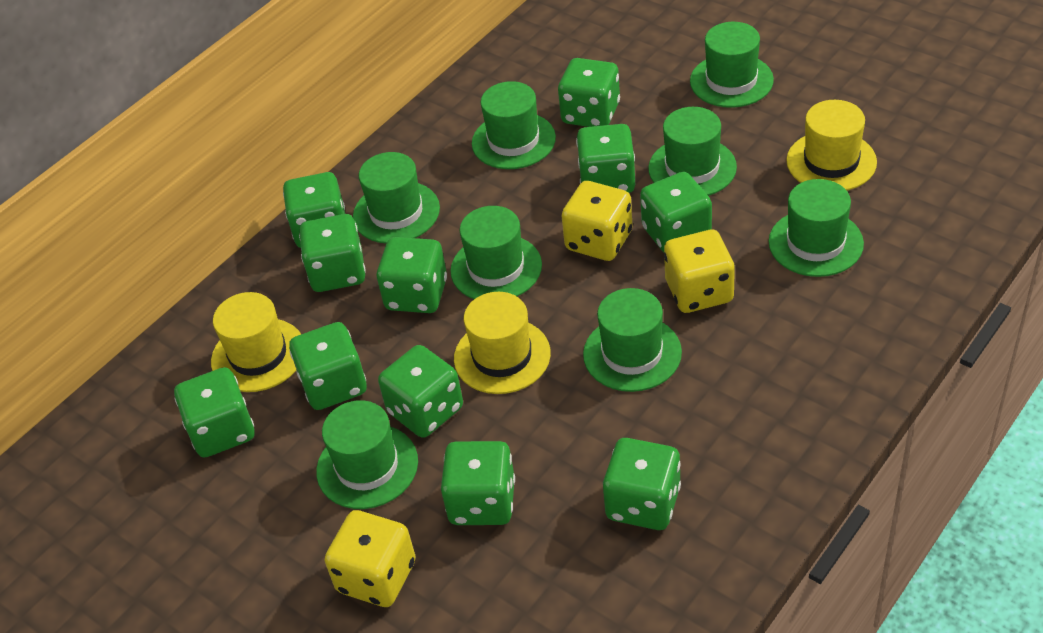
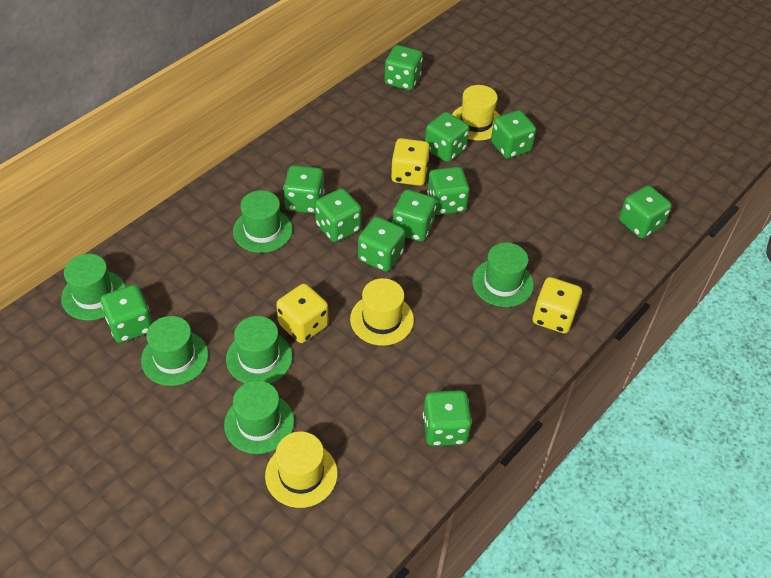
green hat: 8 -> 6

